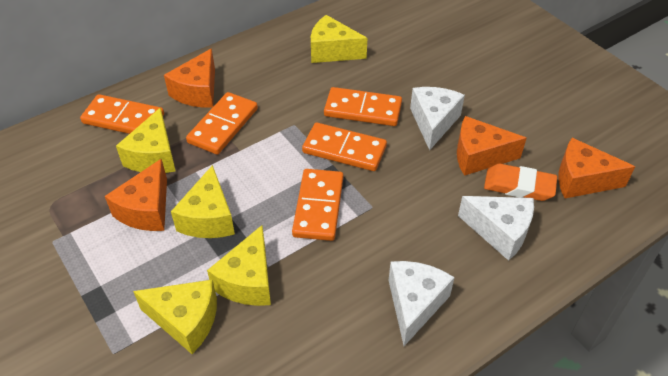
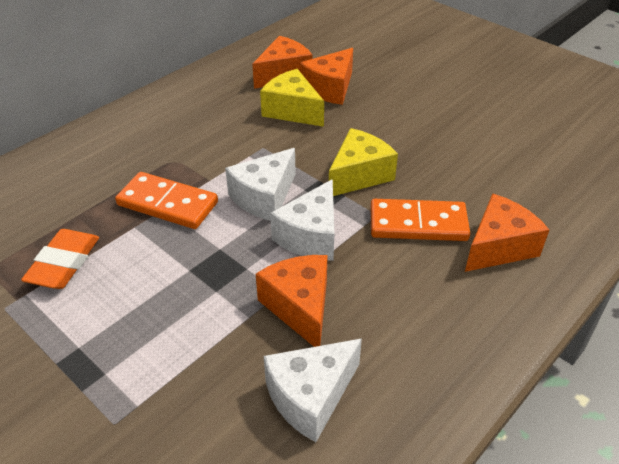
orange domino: 5 -> 2
yellow cheese: 5 -> 2

